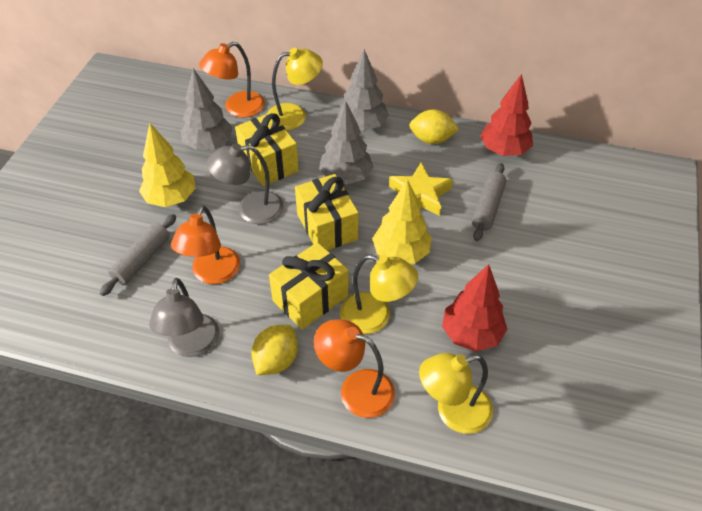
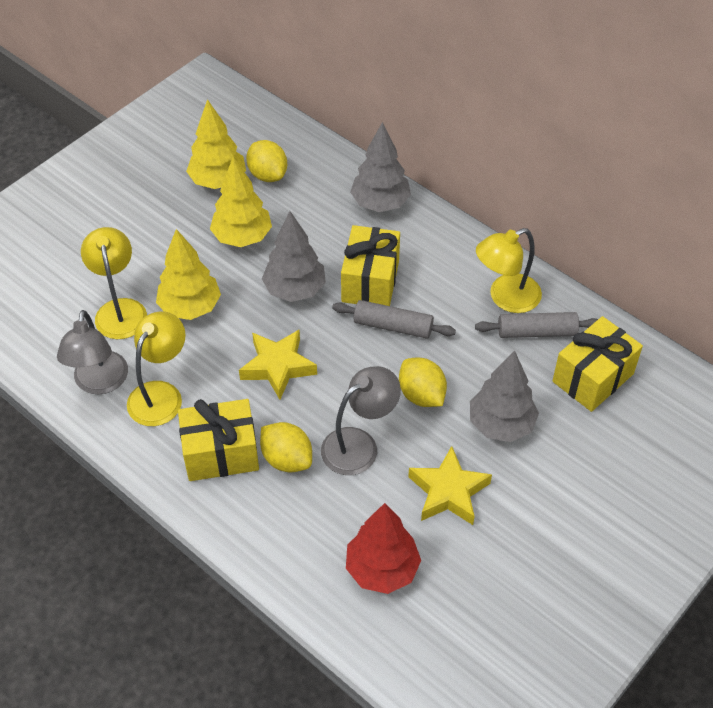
orange lamp: 3 -> 0
red tree: 2 -> 1
yellow lemon: 2 -> 3
yellow star: 1 -> 2
yellow tree: 2 -> 3

